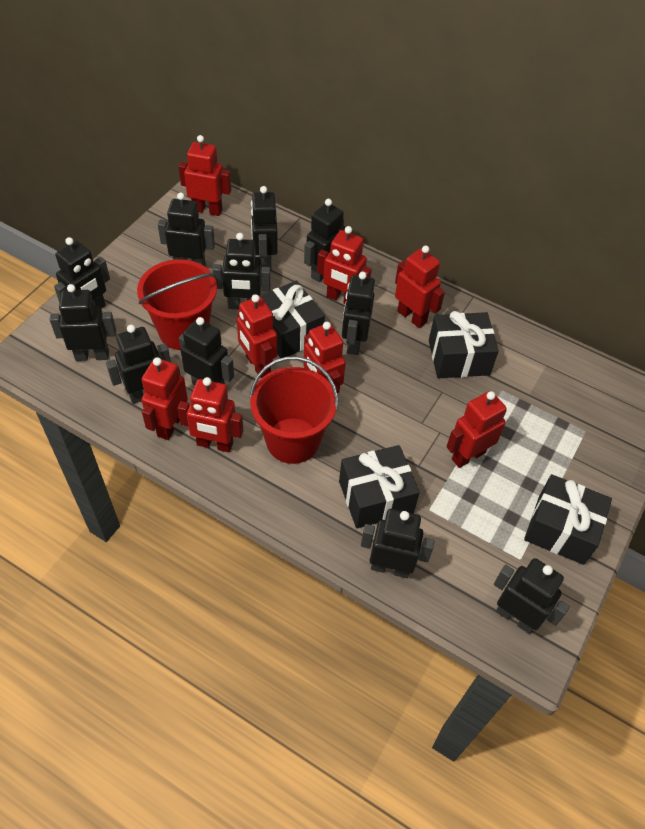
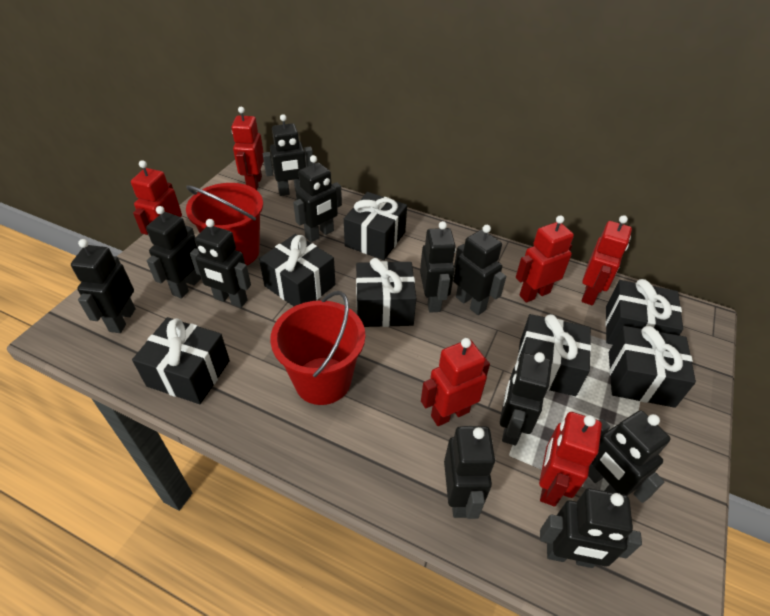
black gift: 4 -> 7
red robot: 8 -> 6

